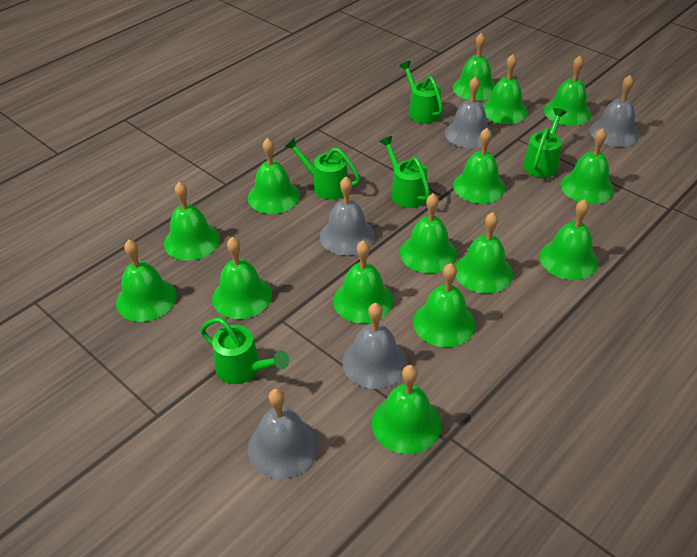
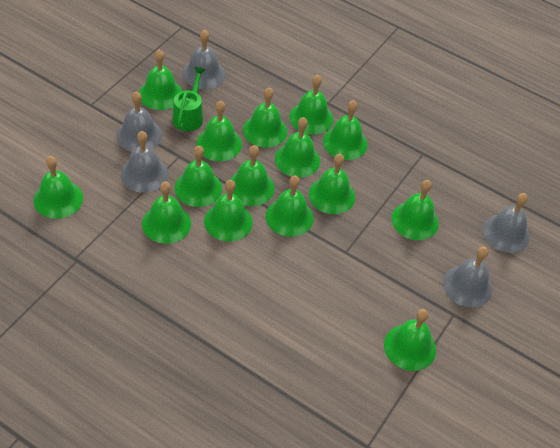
green watering can: 5 -> 1

